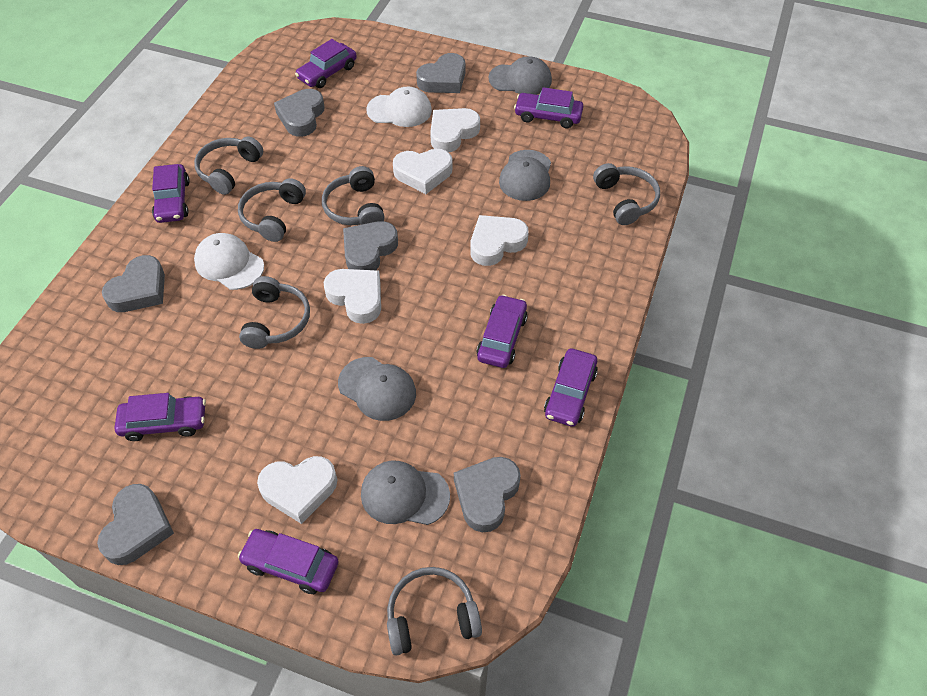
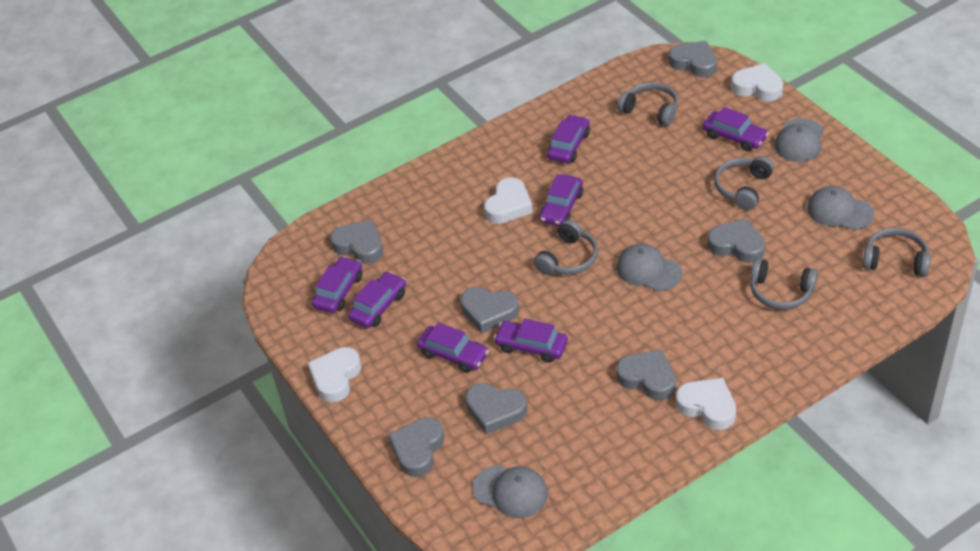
grey headphones: 6 -> 5
grey heart: 6 -> 7
white cap: 2 -> 0
white heart: 5 -> 4

